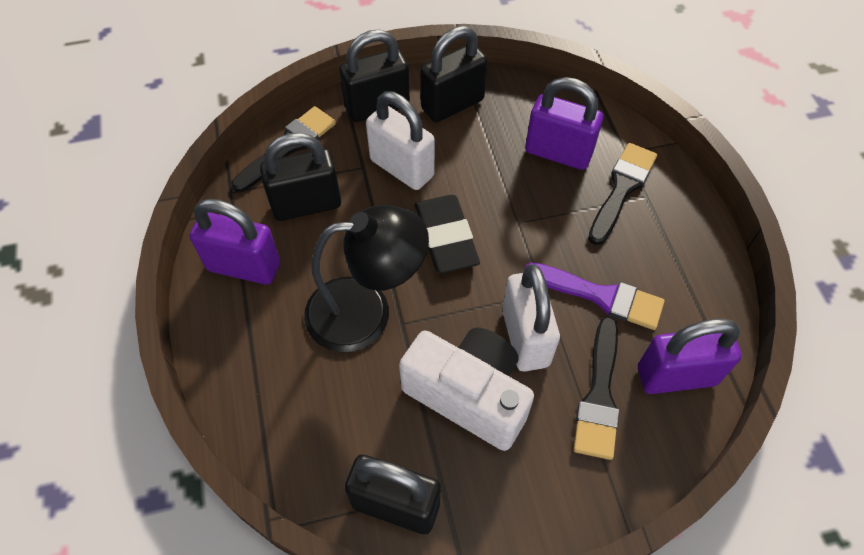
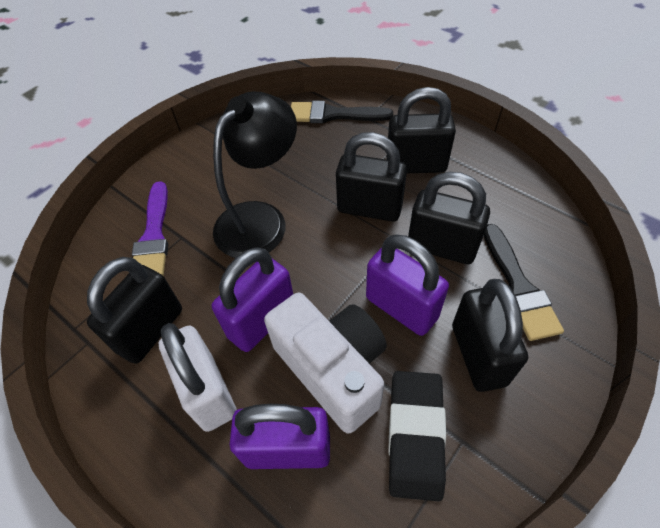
black brush: 3 -> 2
black padlock: 4 -> 5
white padlock: 2 -> 1

